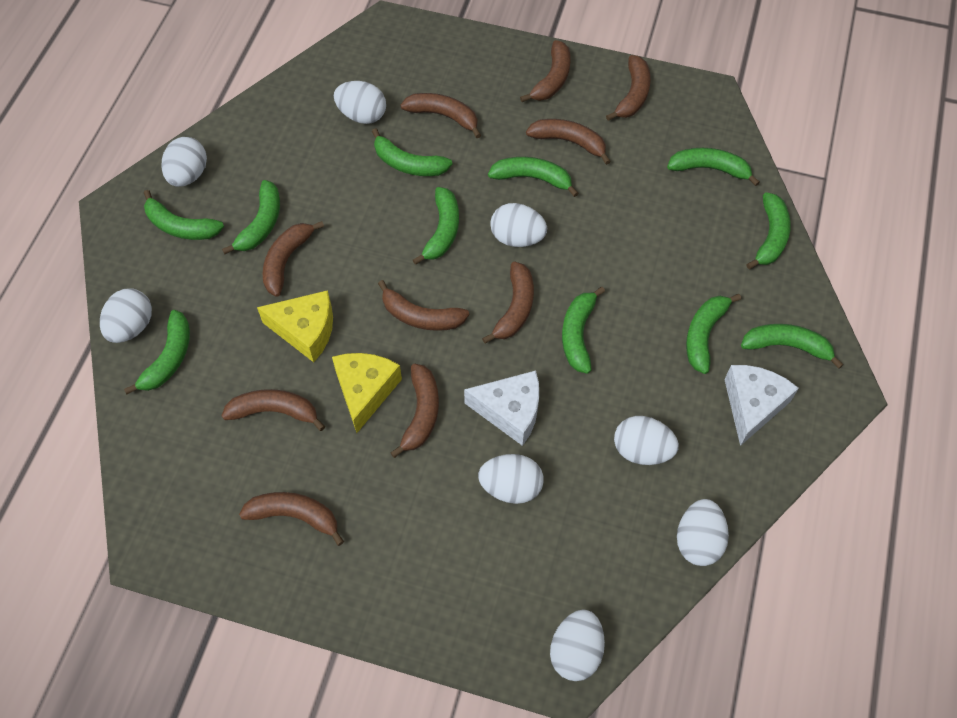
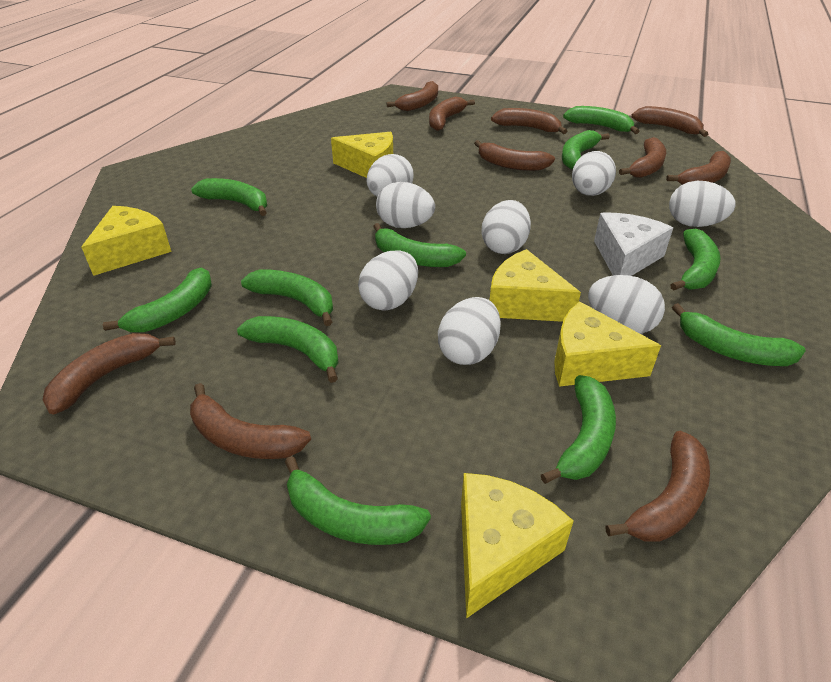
white cheese: 2 -> 1
yellow cheese: 2 -> 5

